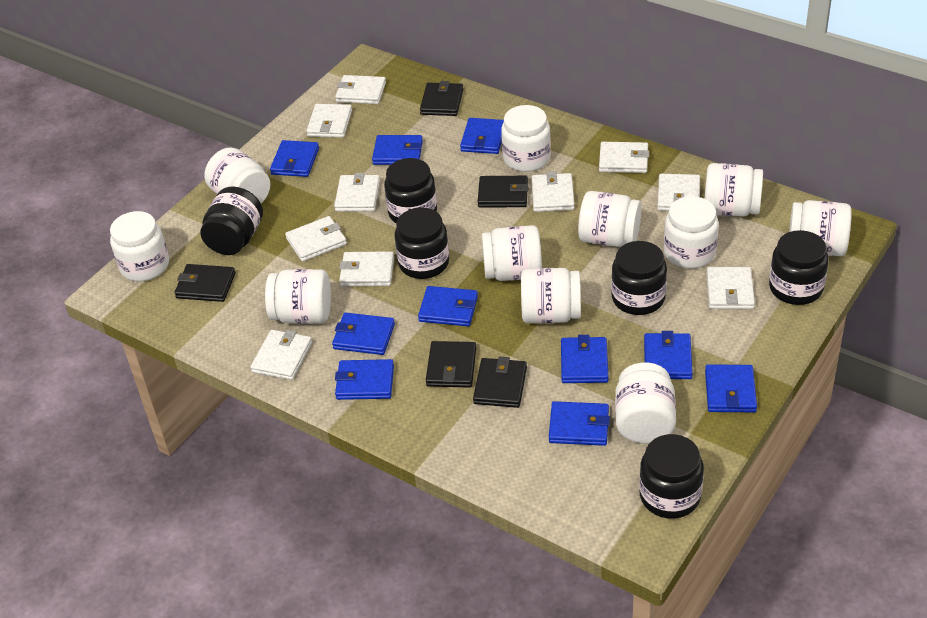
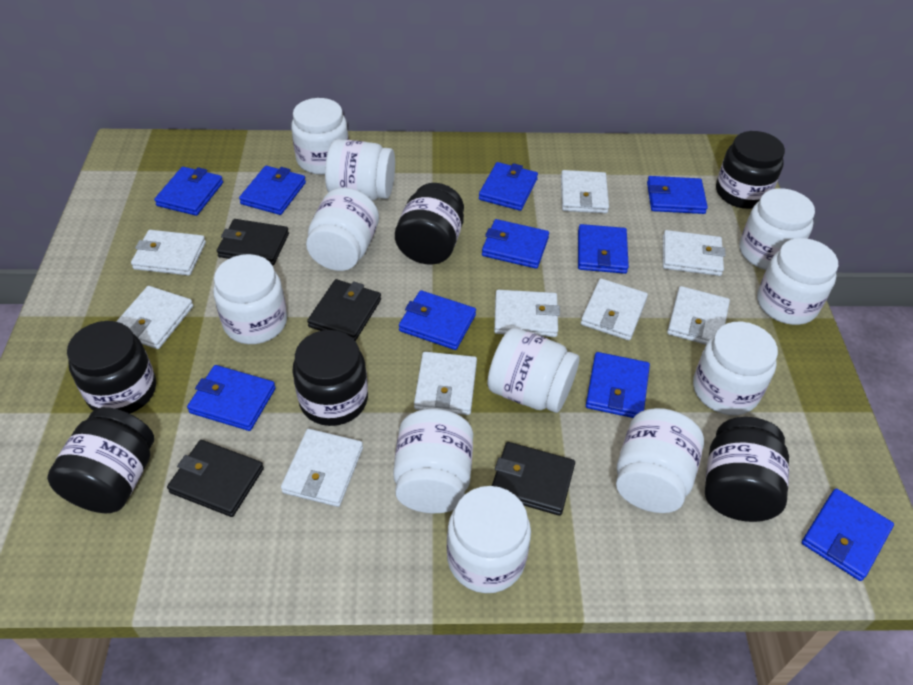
black wallet: 5 -> 4
white wallet: 10 -> 9

